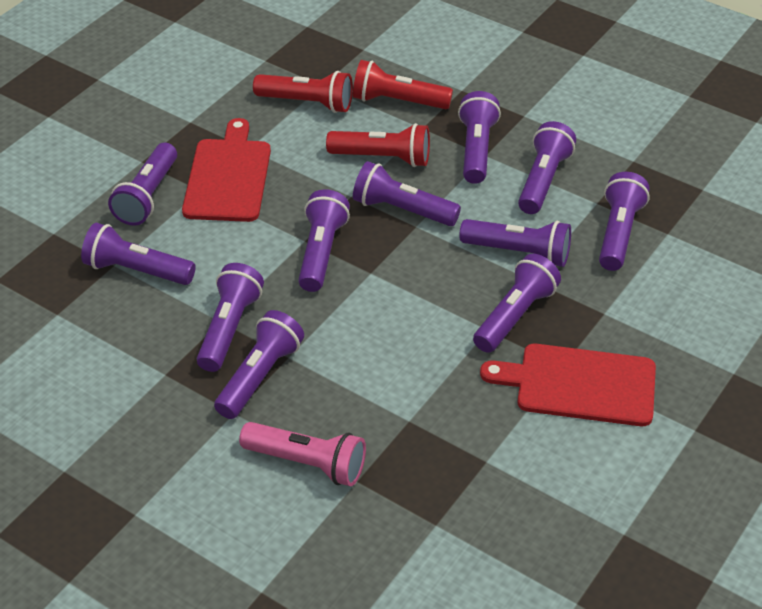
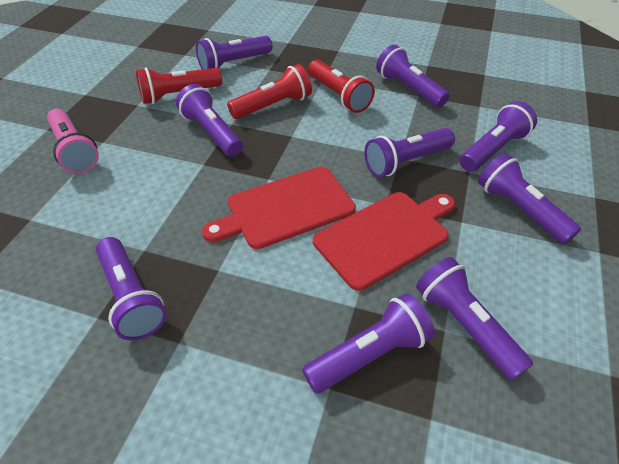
purple flashlight: 11 -> 9

